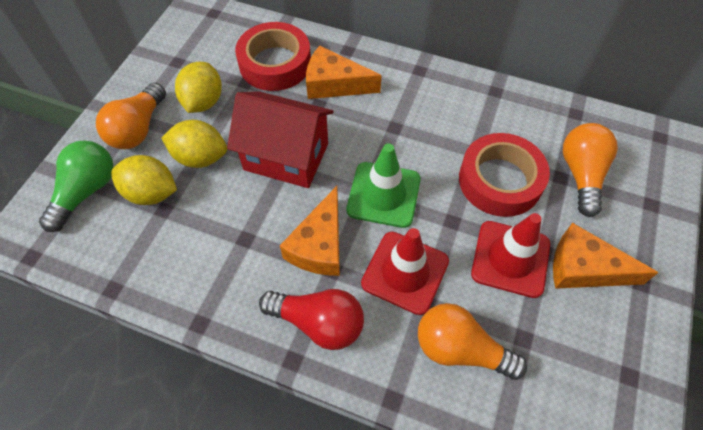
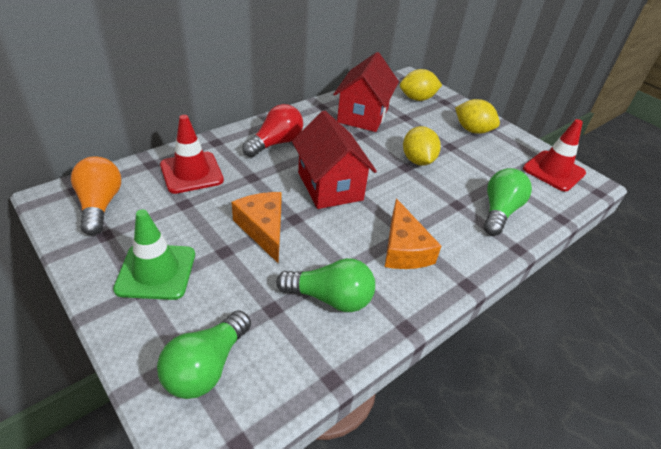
green light bulb: 1 -> 3
orange cheese: 3 -> 2
orange light bulb: 3 -> 1
red house: 1 -> 2
red tape: 2 -> 0

